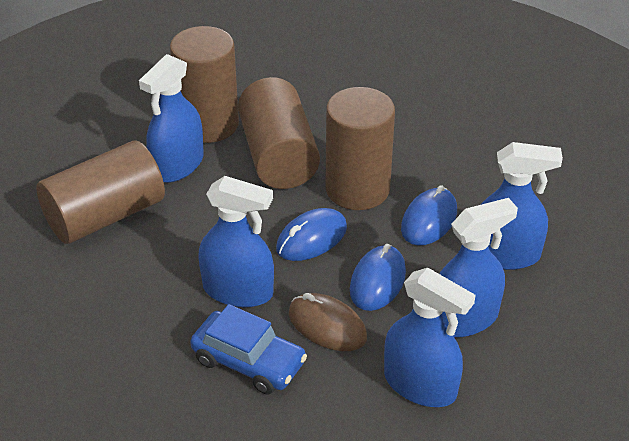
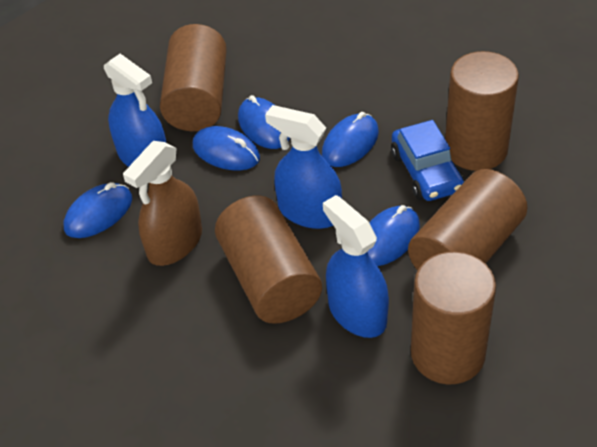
blue mouse: 3 -> 5
blue spray bottle: 5 -> 3
brown cylinder: 4 -> 5
brown mouse: 1 -> 0
brown spray bottle: 0 -> 1

